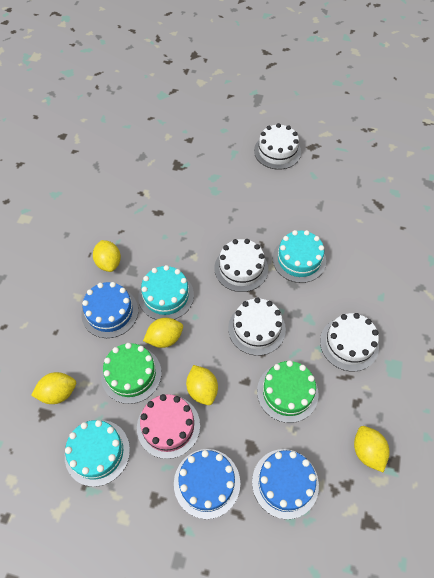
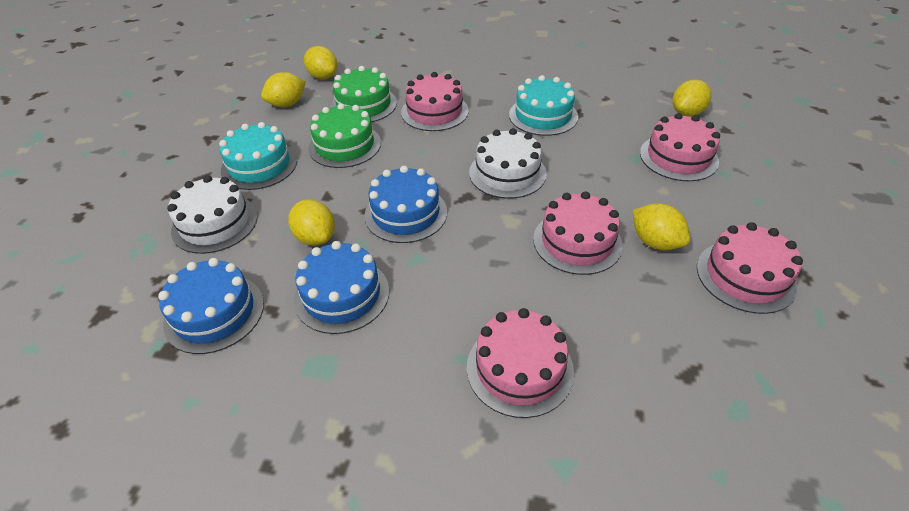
pink cake: 1 -> 5
turquoise cake: 3 -> 2
white cake: 4 -> 2

